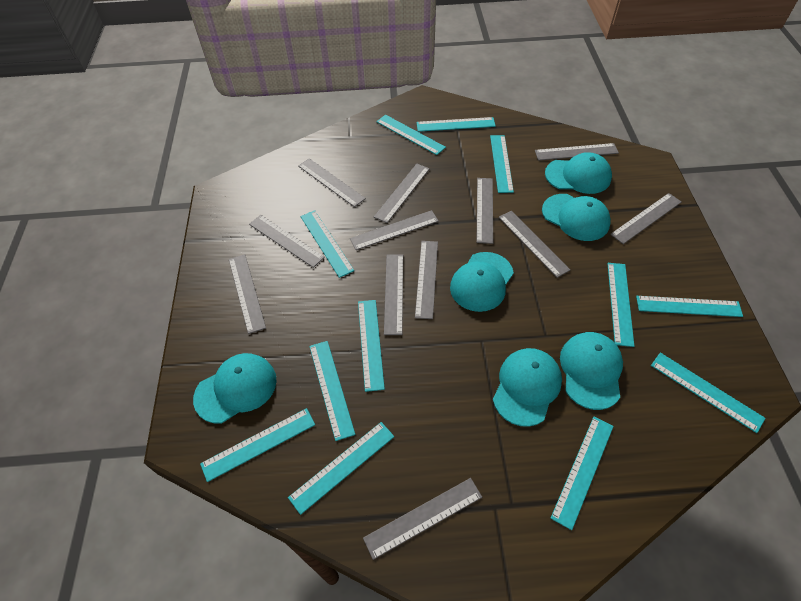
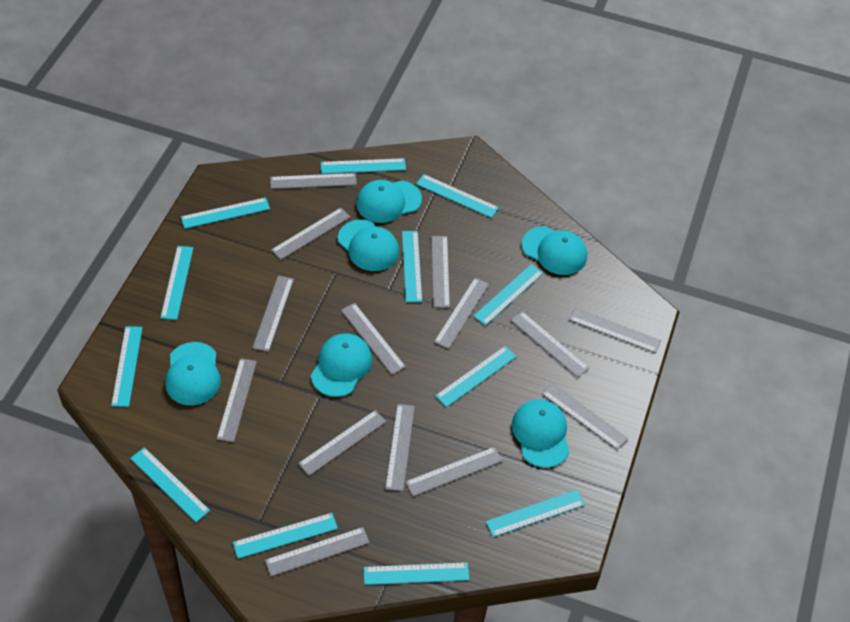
grey ruler: 12 -> 14

